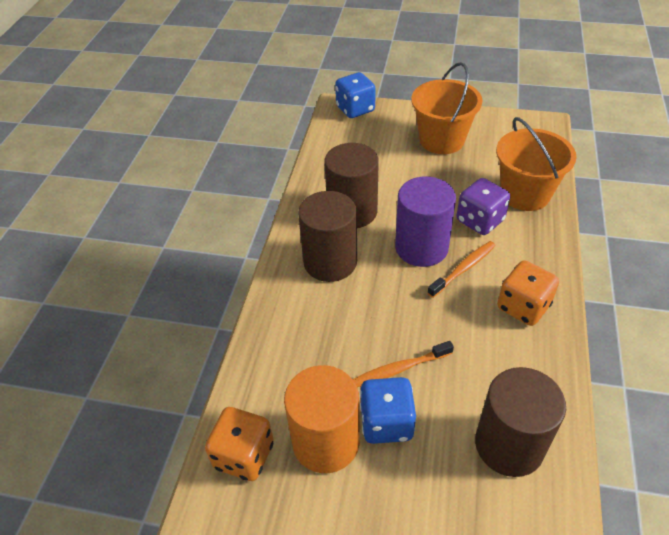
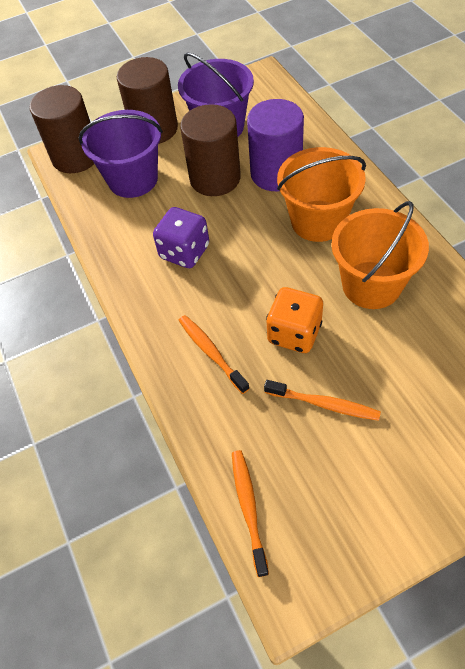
blue dice: 2 -> 0
orange cylinder: 1 -> 0
orange dice: 2 -> 1
orange toothbrush: 2 -> 3
purple bucket: 0 -> 2

